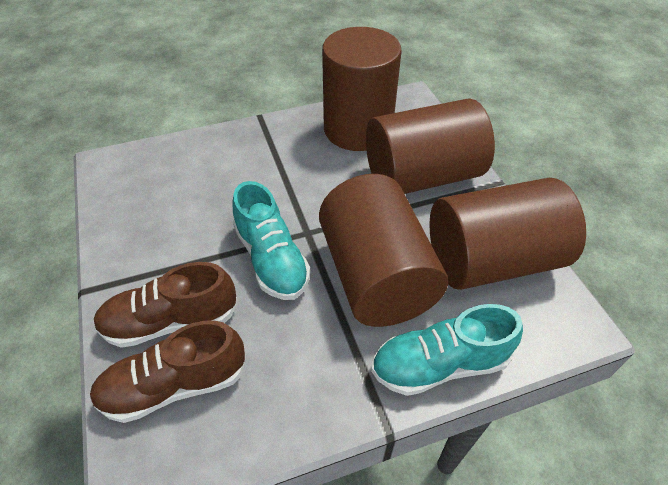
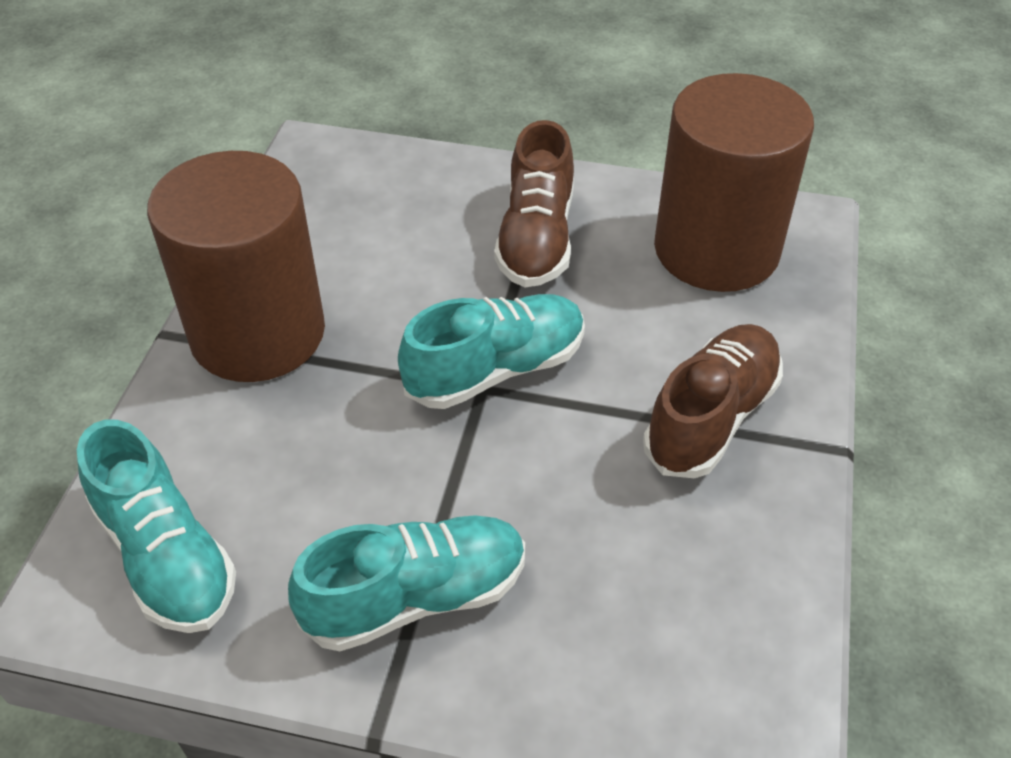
brown cylinder: 4 -> 2
turquoise shoe: 2 -> 3

